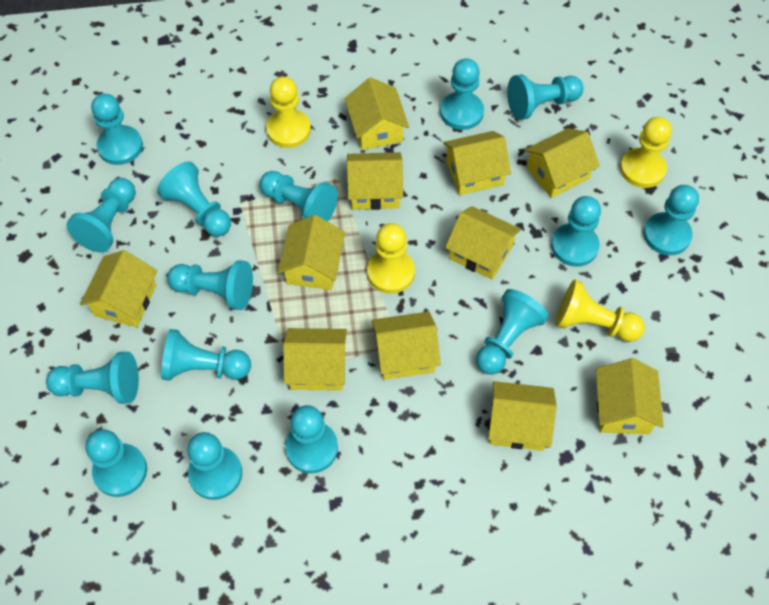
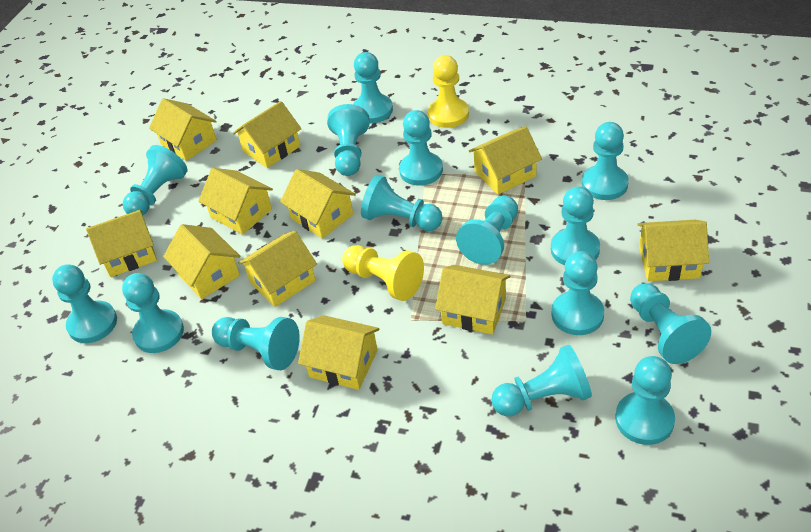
yellow pawn: 4 -> 2

